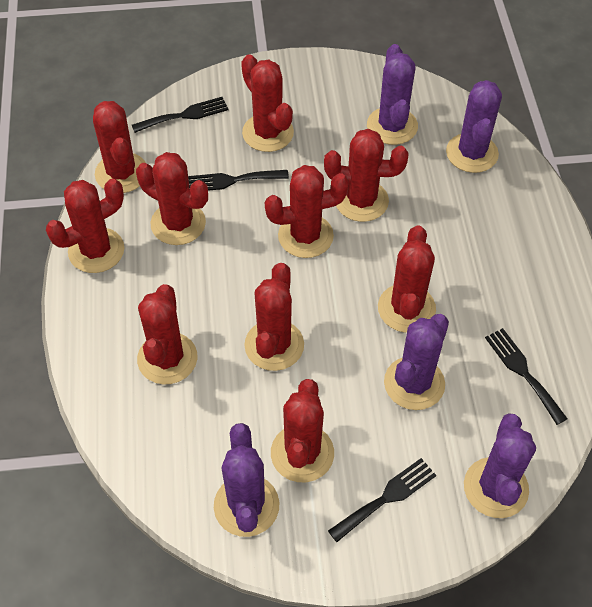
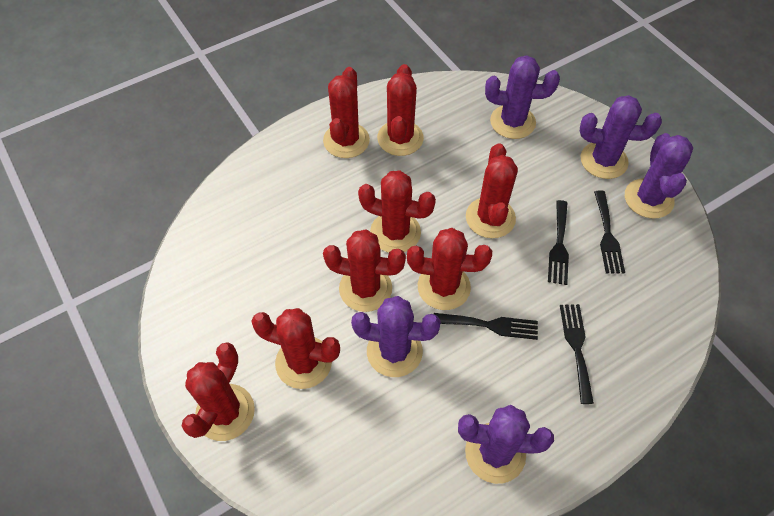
red cactus: 10 -> 8

